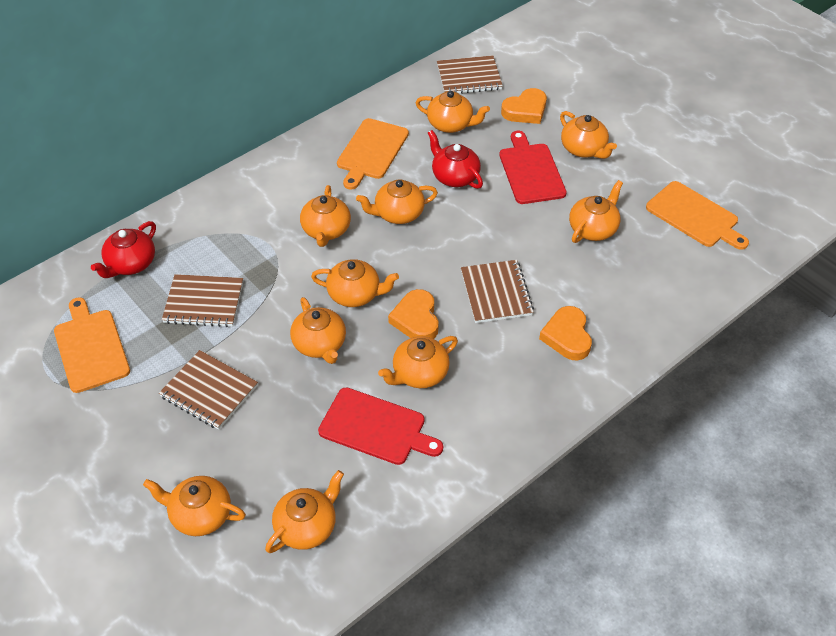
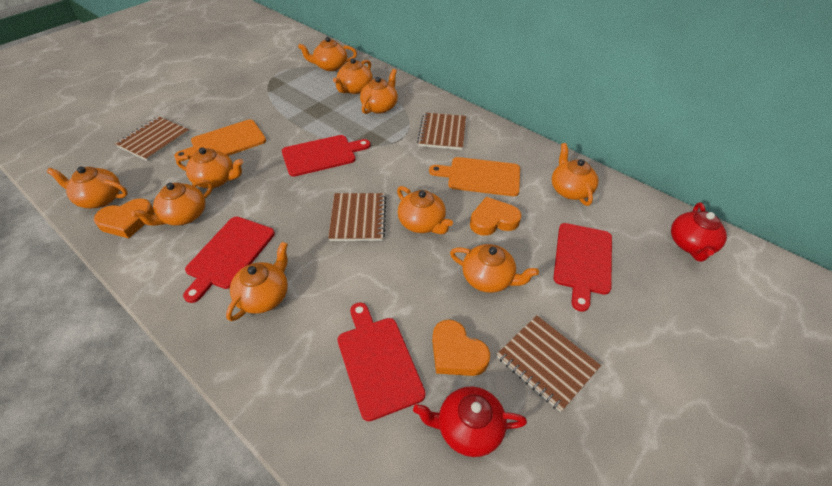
orange cutting board: 3 -> 2
red cutting board: 2 -> 4

